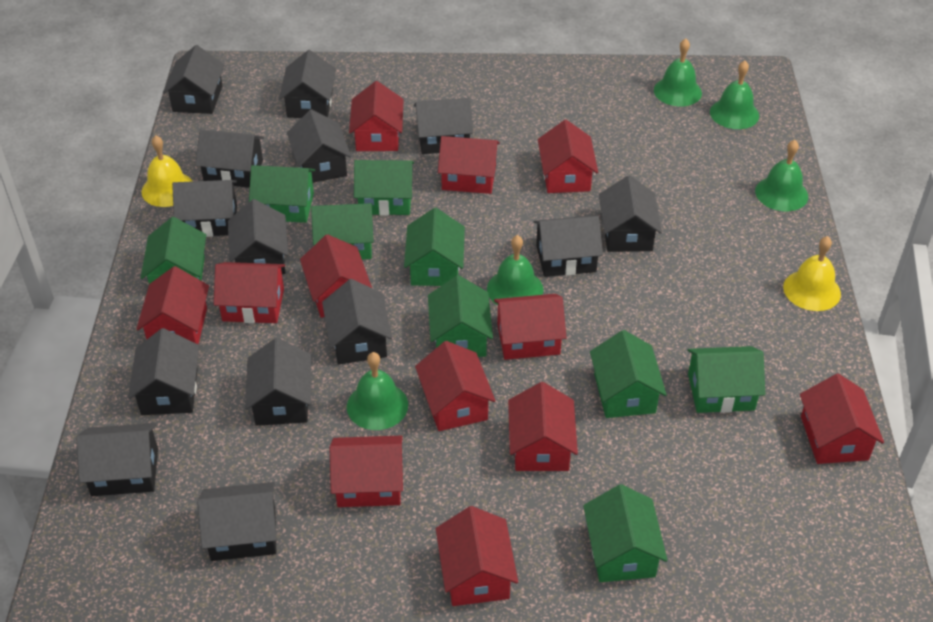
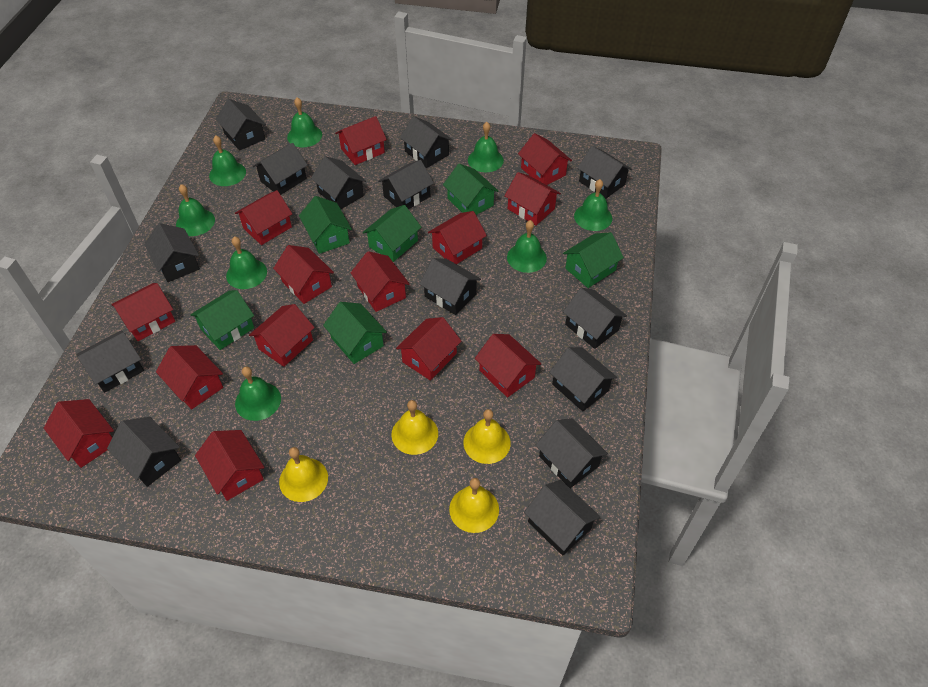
green bell: 5 -> 8
green house: 9 -> 6
red house: 12 -> 14
yellow bell: 2 -> 4

